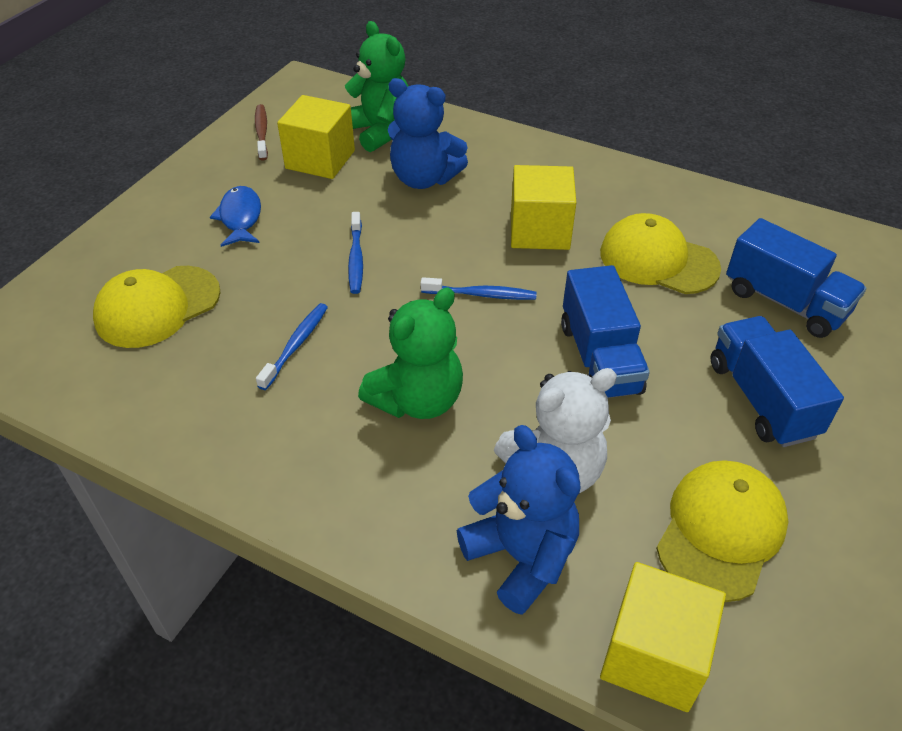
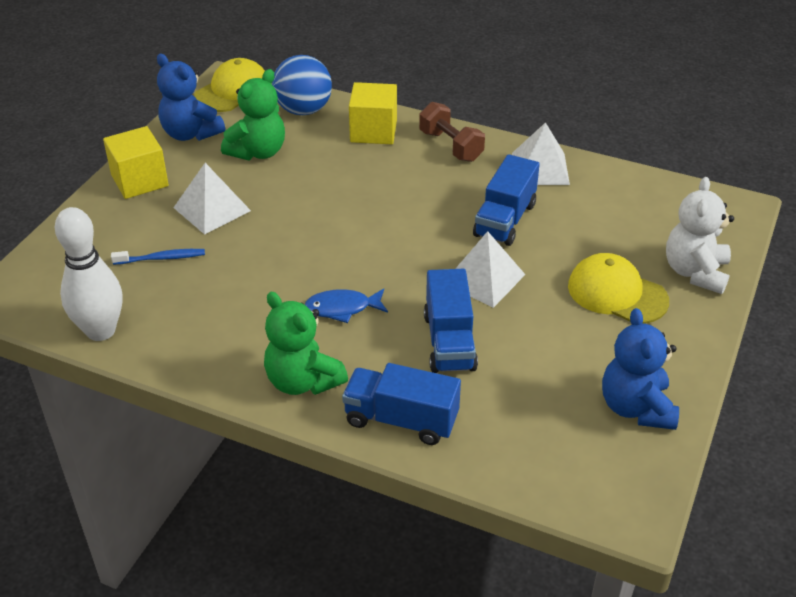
blue ball: 0 -> 1
blue toothbrush: 3 -> 1
brown dumbbell: 0 -> 1
brown toothbrush: 1 -> 0
white bowling pin: 0 -> 1
white pyramid: 0 -> 3
yellow cap: 3 -> 2
yellow cube: 3 -> 2

